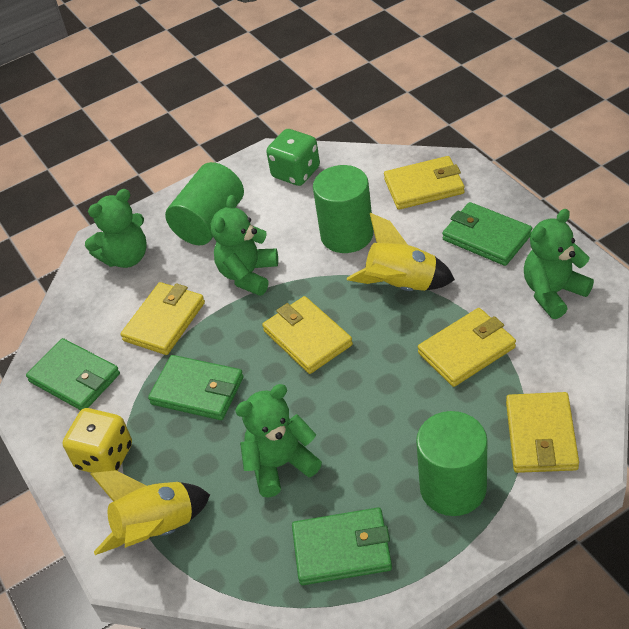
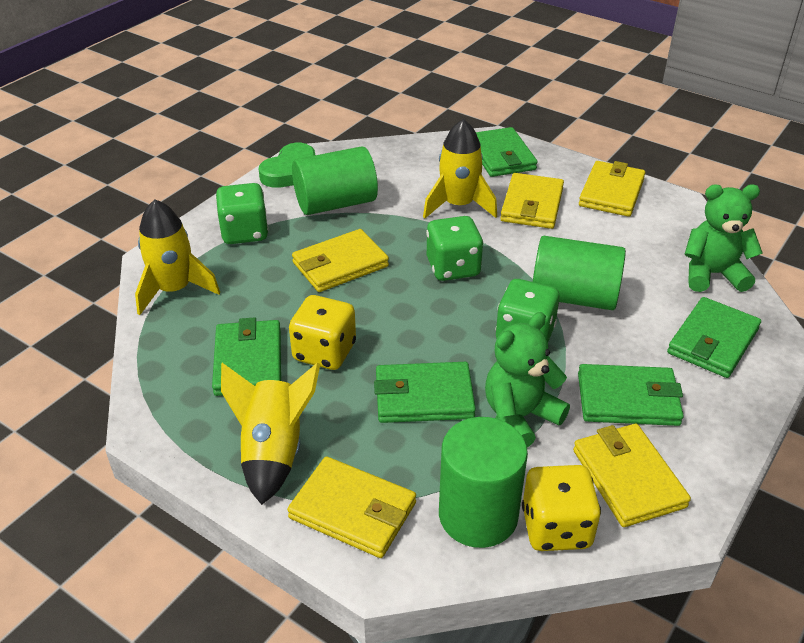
green dice: 1 -> 3
green heart: 0 -> 1
green teddy bear: 4 -> 2
green wallet: 4 -> 5
yellow dice: 1 -> 2
yellow rocket: 2 -> 3

